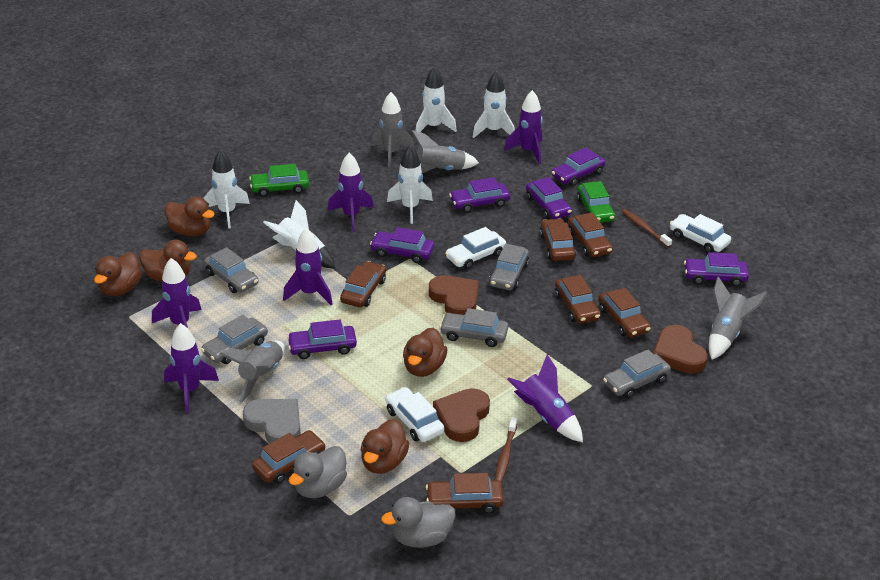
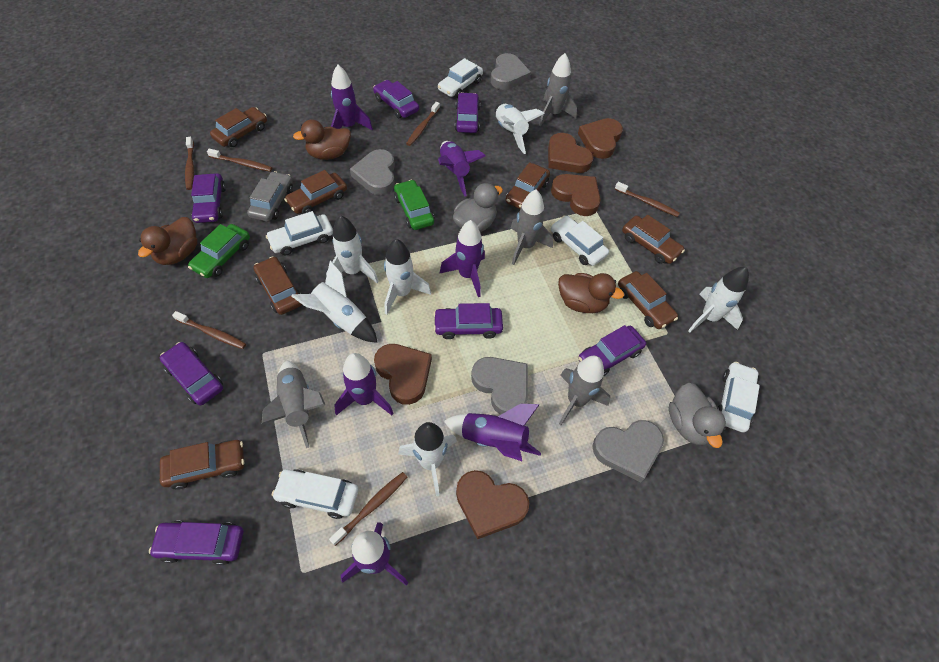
brown duck: 5 -> 3
brown heart: 3 -> 5
brown toothbrush: 2 -> 6
grey car: 5 -> 1
grey heart: 1 -> 4
purple car: 6 -> 7
white car: 3 -> 5
white rocket: 5 -> 6

